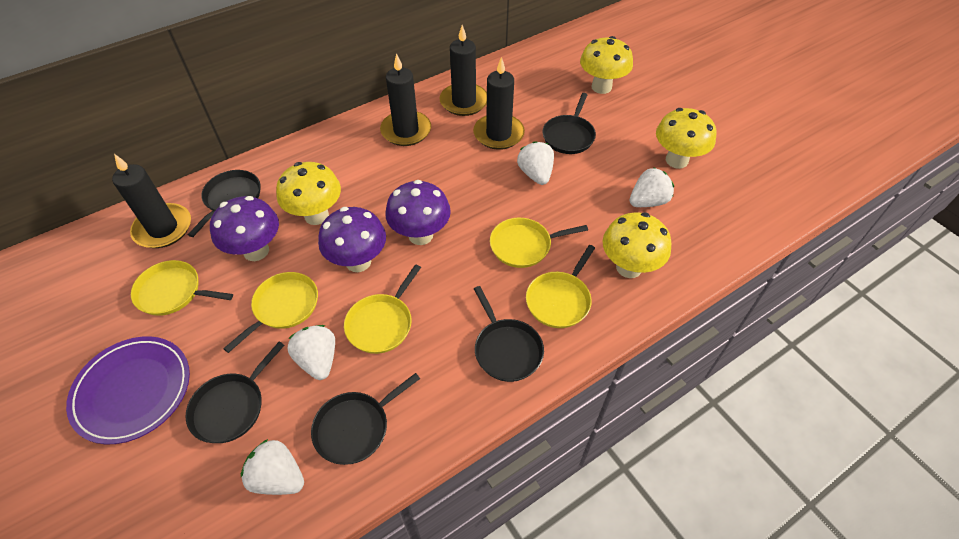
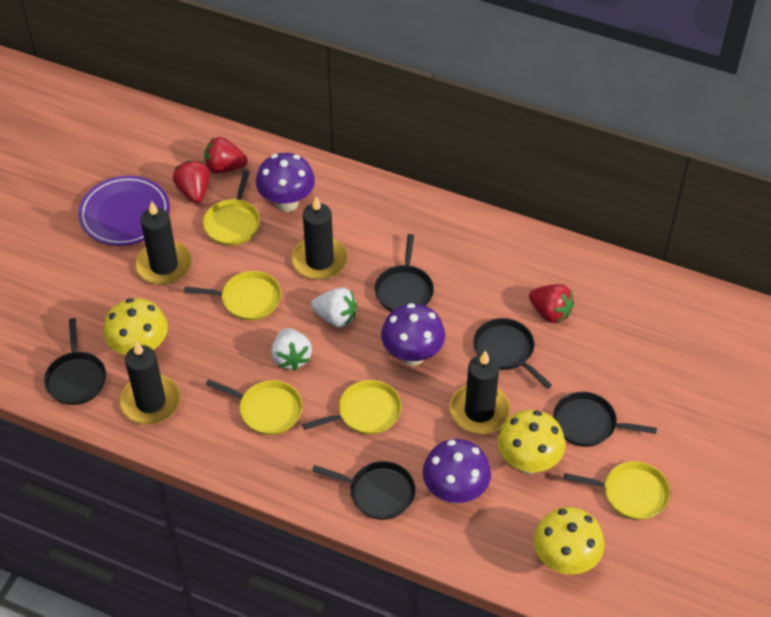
red strawberry: 0 -> 3
white strawberry: 4 -> 2
yellow mushroom: 4 -> 3

